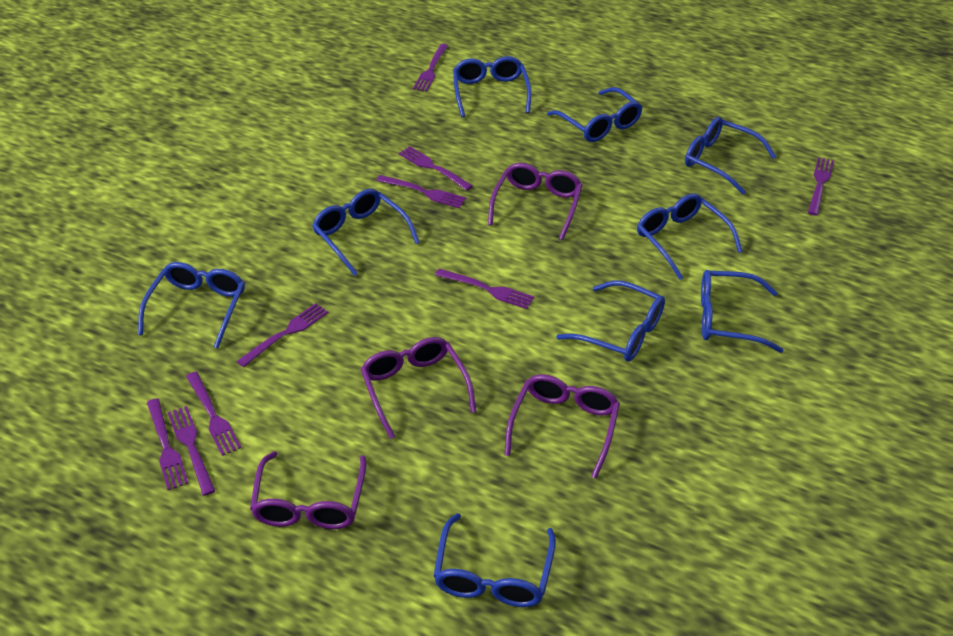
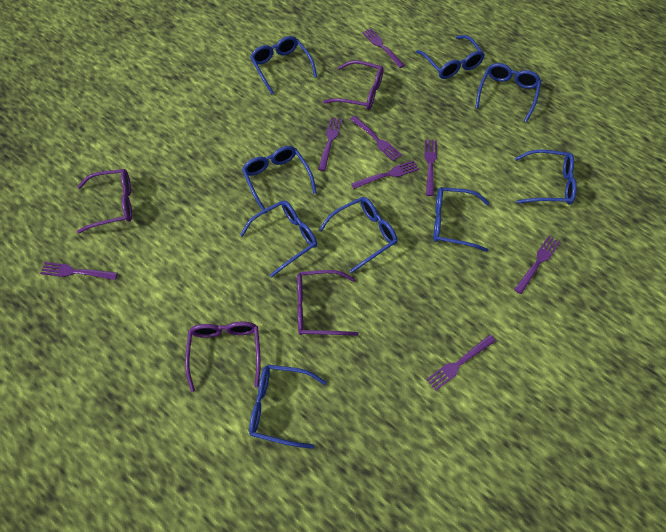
purple fork: 9 -> 8

